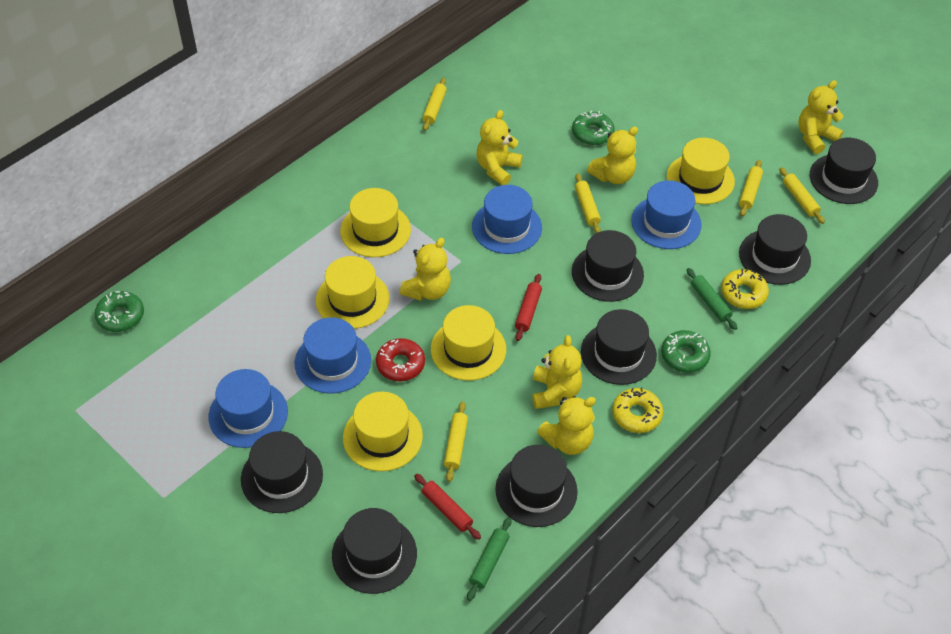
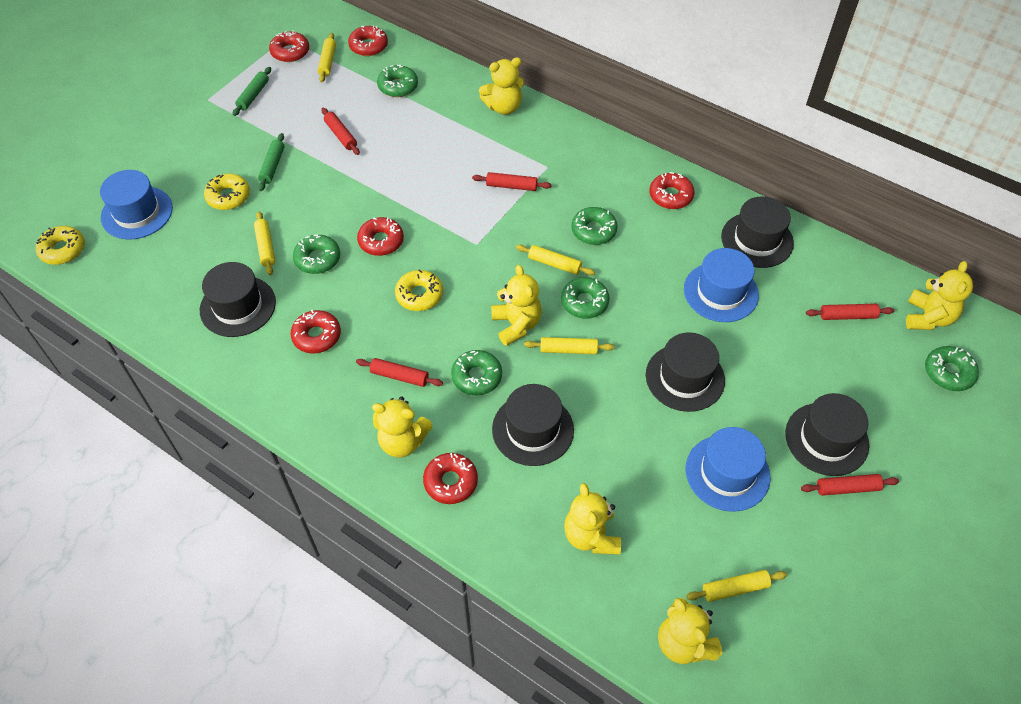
black hat: 7 -> 5
blue hat: 4 -> 3
green donut: 3 -> 6
red donut: 1 -> 6
red rolling pin: 2 -> 5
yellow donut: 2 -> 3
yellow hat: 5 -> 0

